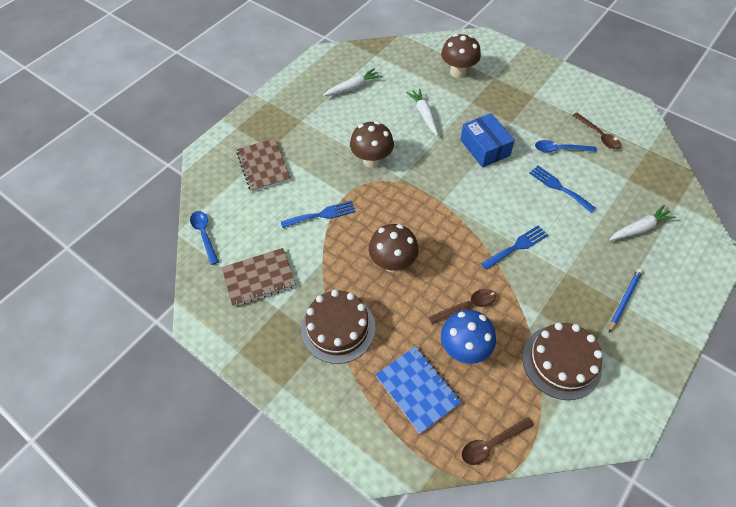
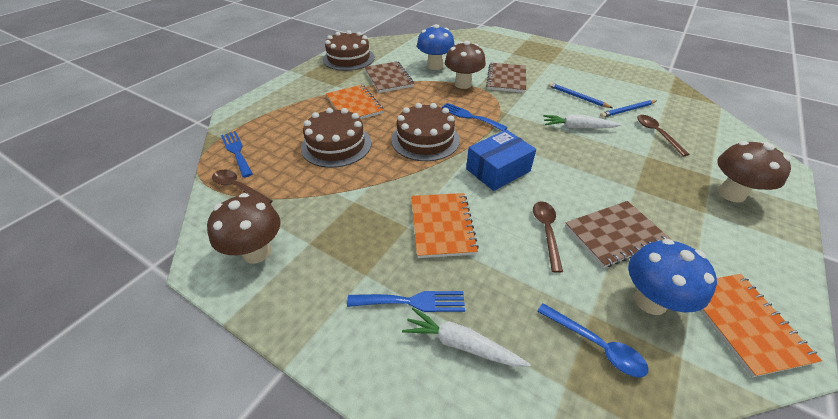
blue mushroom: 1 -> 2
blue notebook: 1 -> 0
blue pencil: 1 -> 2
blue spoon: 2 -> 1
brown cake: 2 -> 3
brown notebook: 2 -> 3
orange notebook: 0 -> 3
white carrot: 3 -> 2

